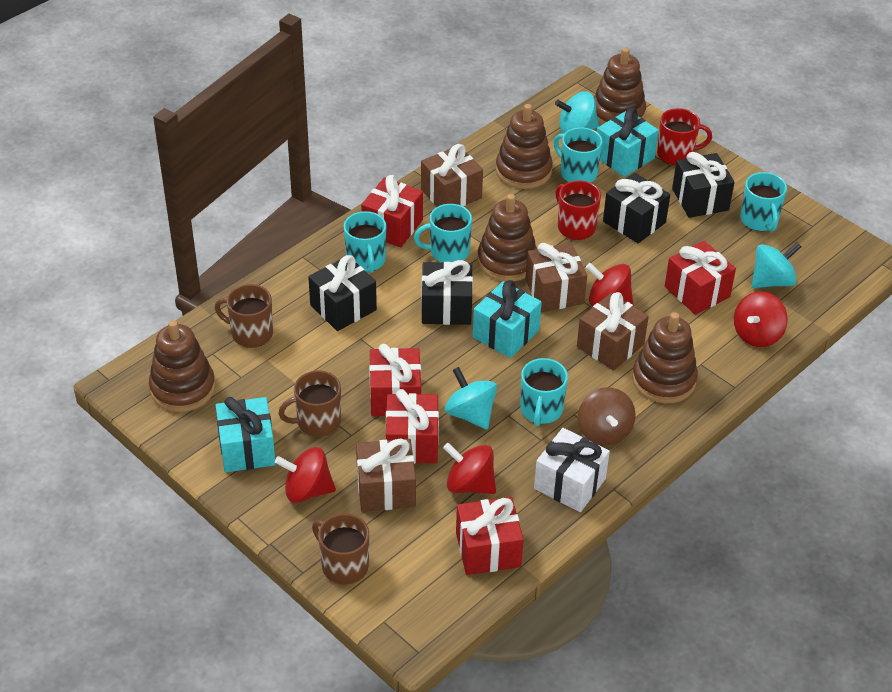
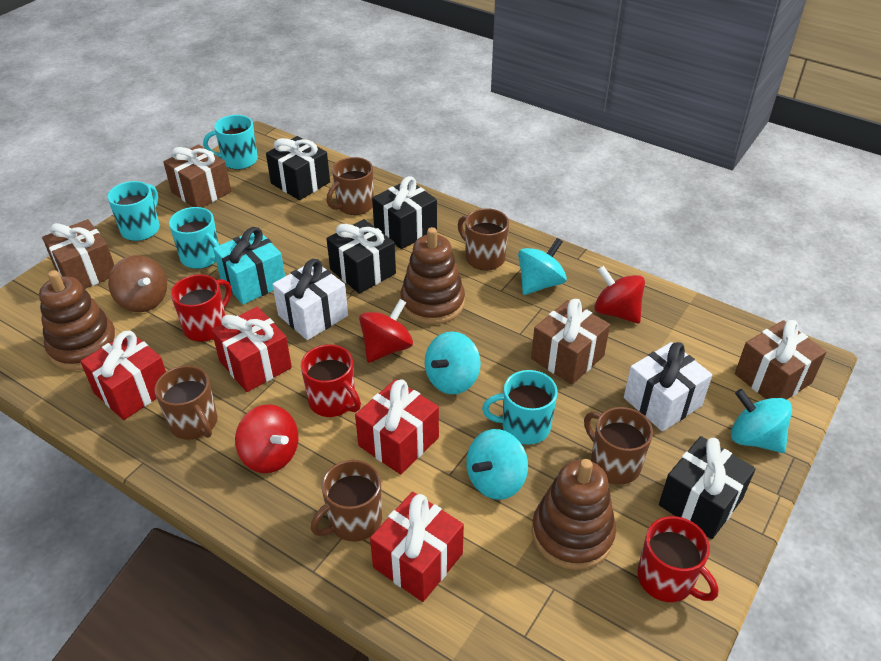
brown mug: 3 -> 5
brown stacking toy: 5 -> 3
red gift: 5 -> 4
red mug: 2 -> 3
red spinning top: 4 -> 3
turquoise gift: 3 -> 1
turquoise mug: 5 -> 4
turquoise spinning top: 3 -> 4
white gift: 1 -> 2

